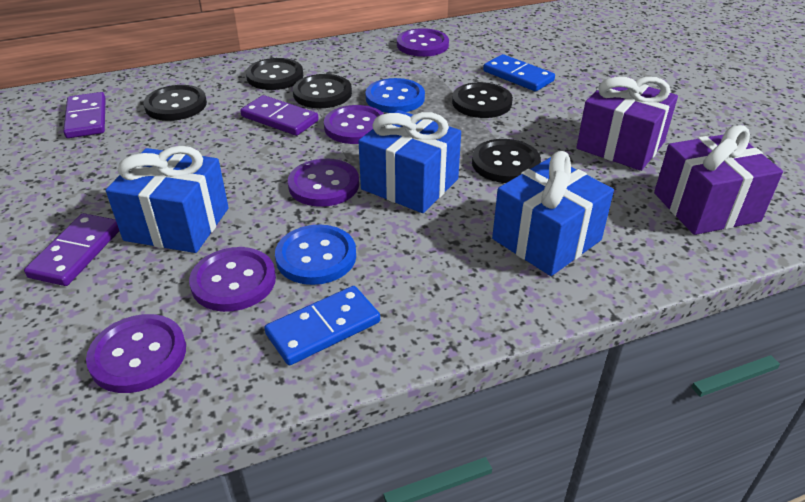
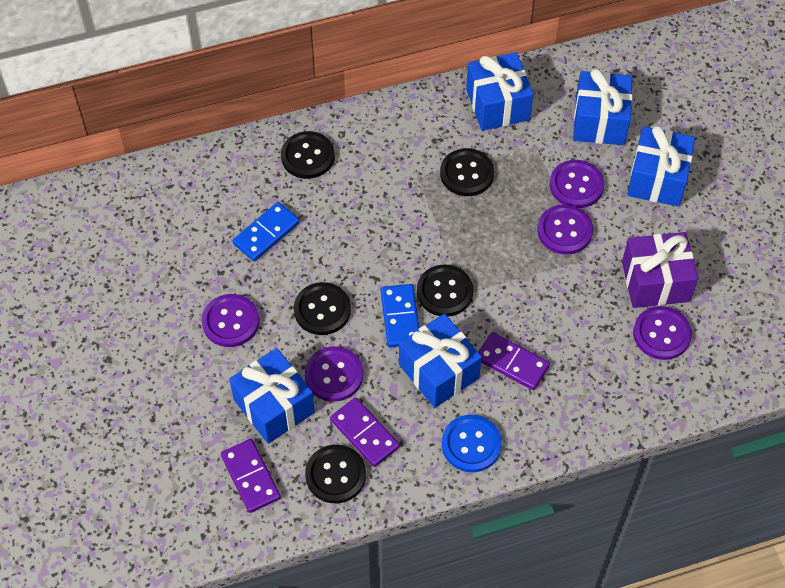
blue button: 2 -> 1
blue gift: 3 -> 5
purple gift: 2 -> 1

